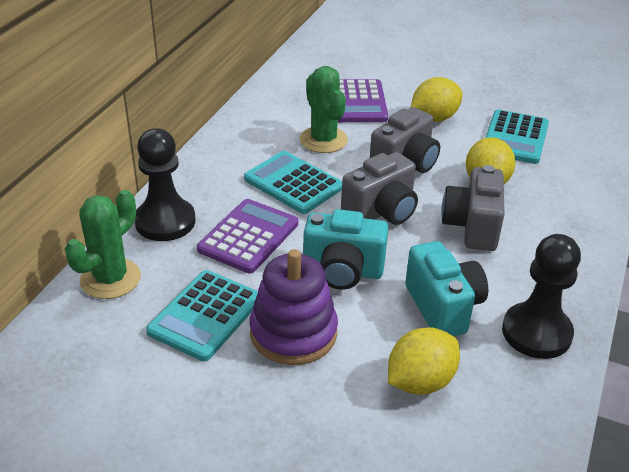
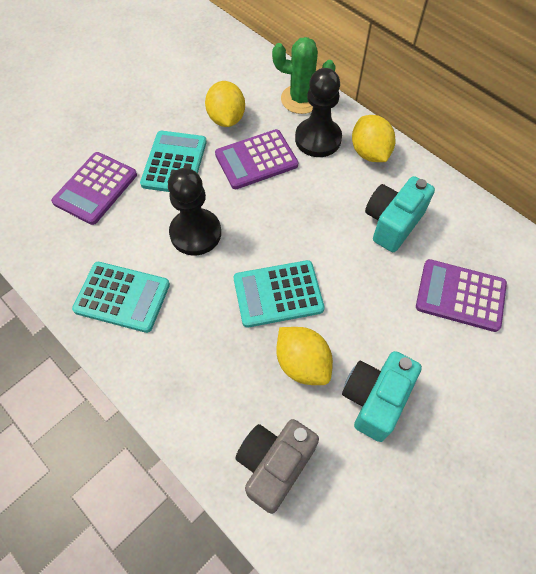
green cactus: 2 -> 1
grey camera: 3 -> 1
purple calculator: 2 -> 3
purple stacking toy: 1 -> 0

